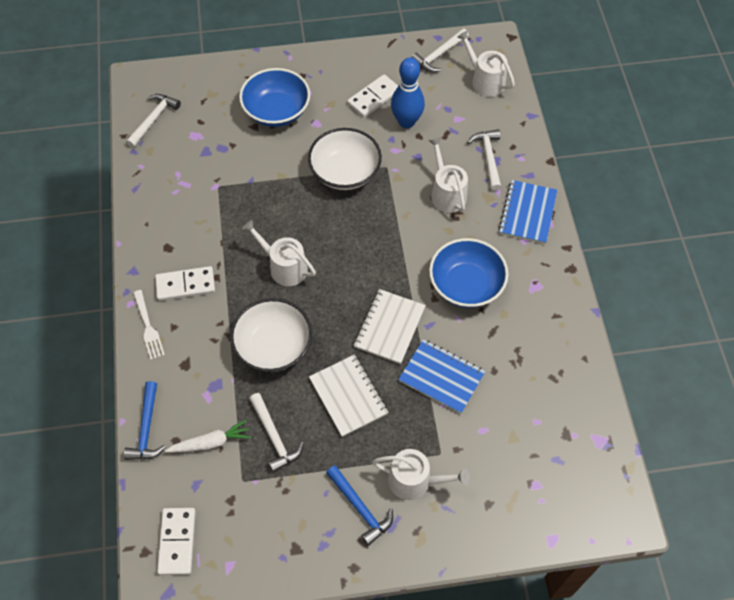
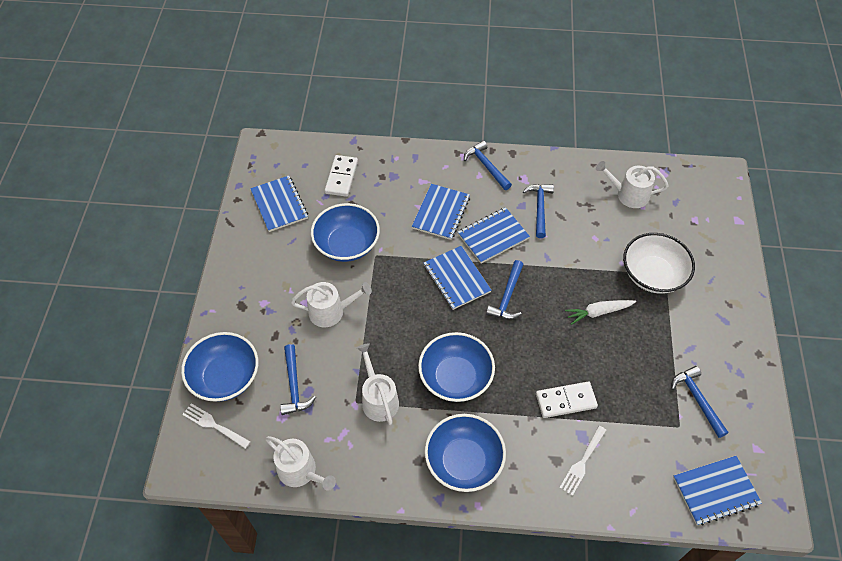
blue bowl: 2 -> 4
blue bowling pin: 1 -> 0
blue hammer: 2 -> 5
blue notebook: 2 -> 5
white bowl: 2 -> 1
white domino: 3 -> 2
white fork: 1 -> 2
white hammer: 4 -> 0
white notebook: 2 -> 0

